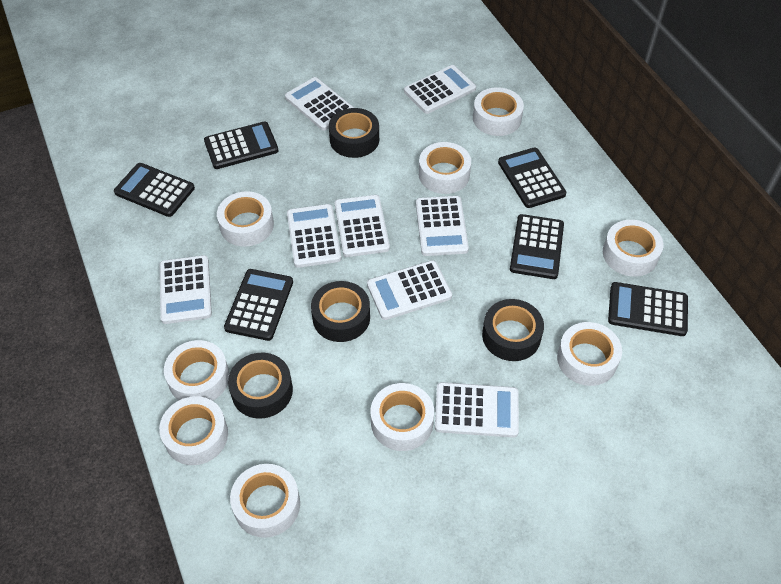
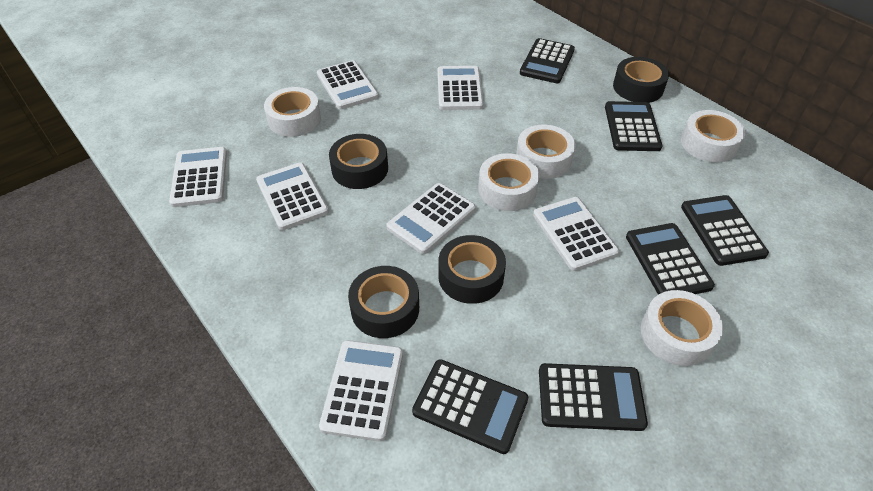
white calculator: 8 -> 7
white tape: 9 -> 5

